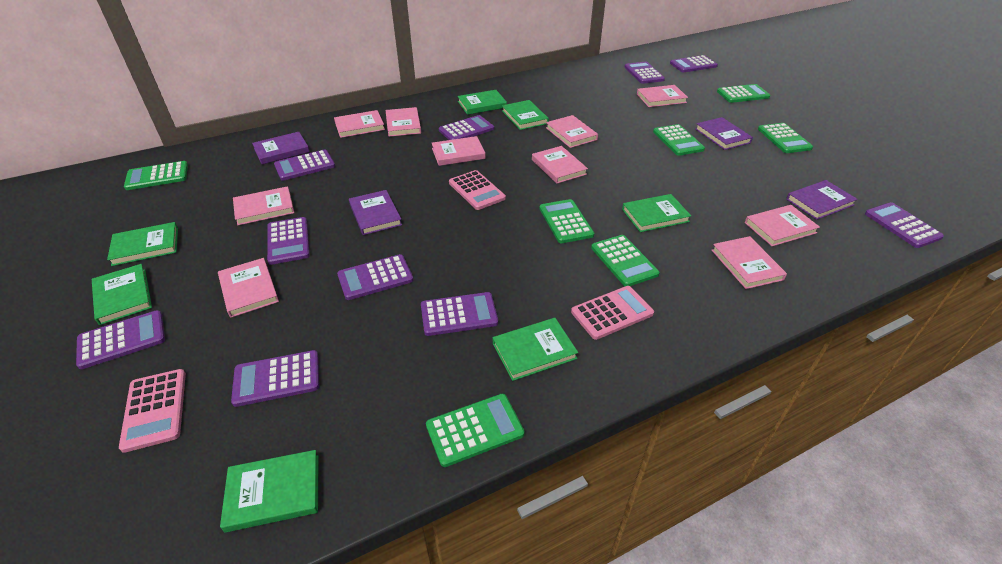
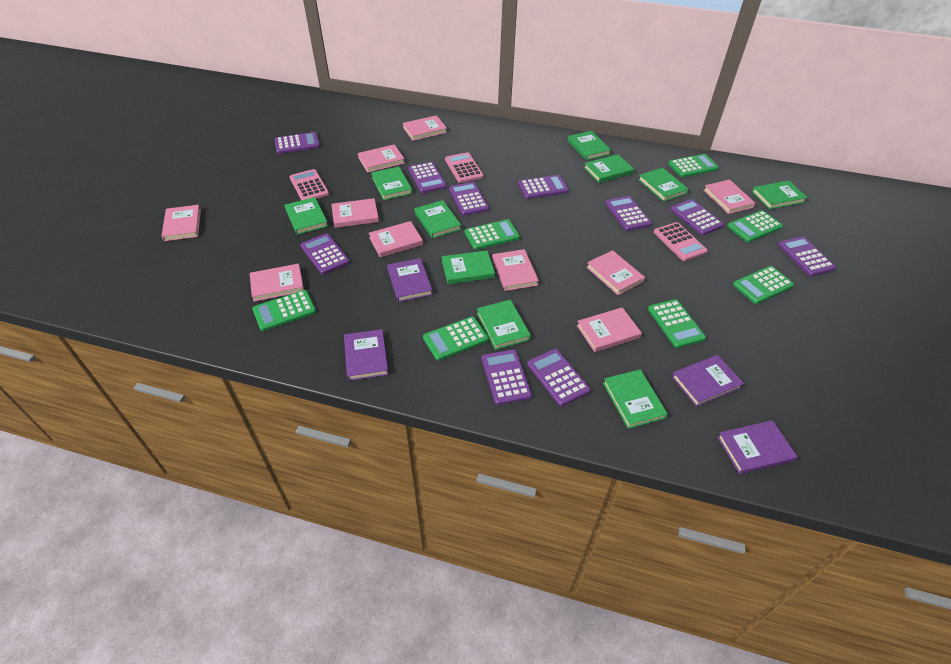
green book: 7 -> 10

